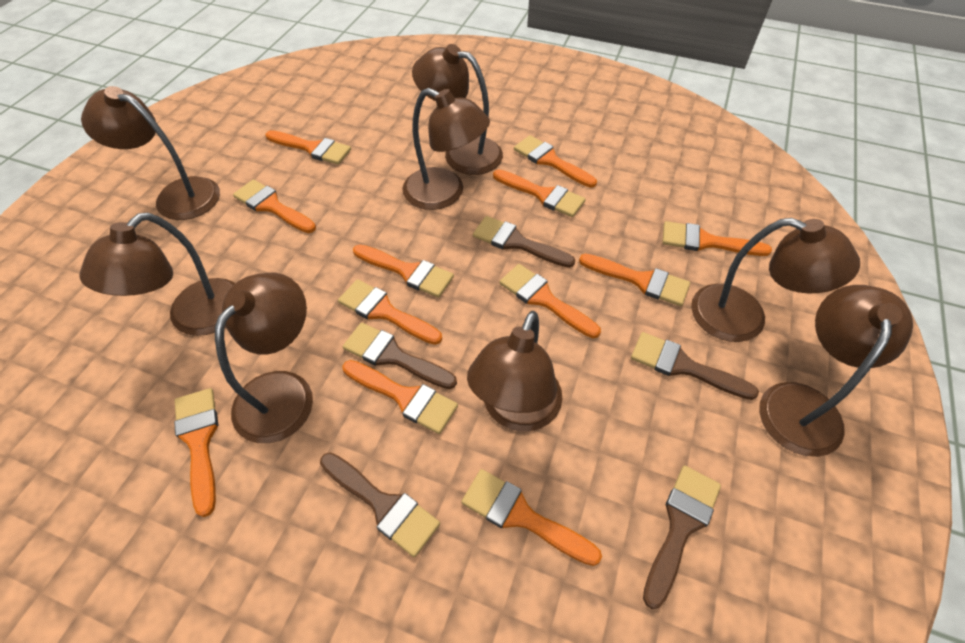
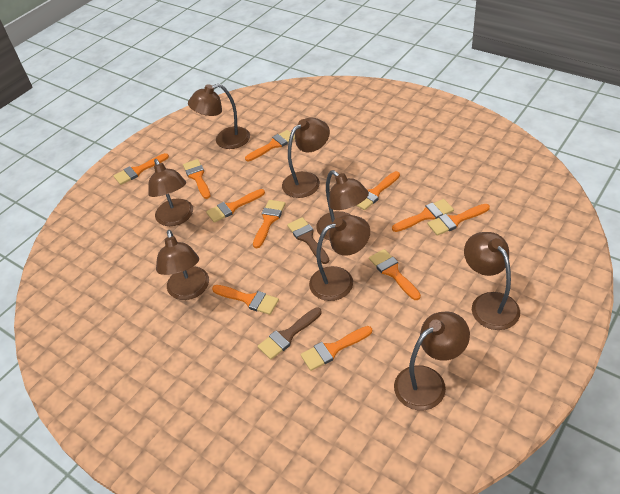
brown brush: 5 -> 2
orange brush: 12 -> 11

